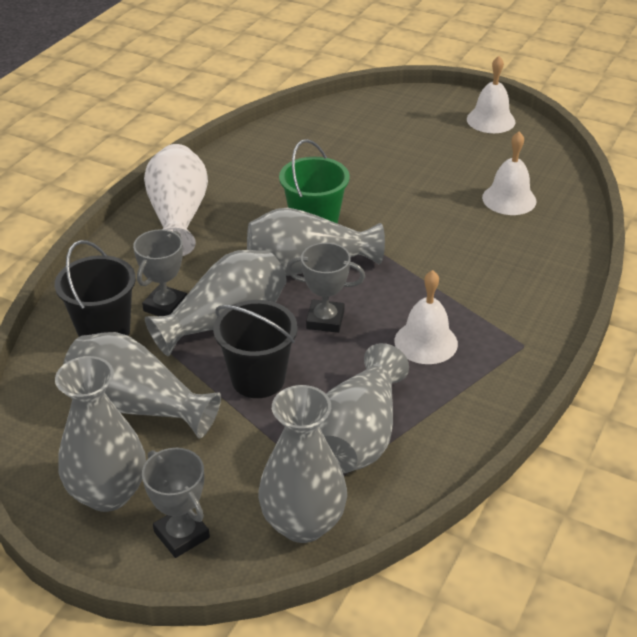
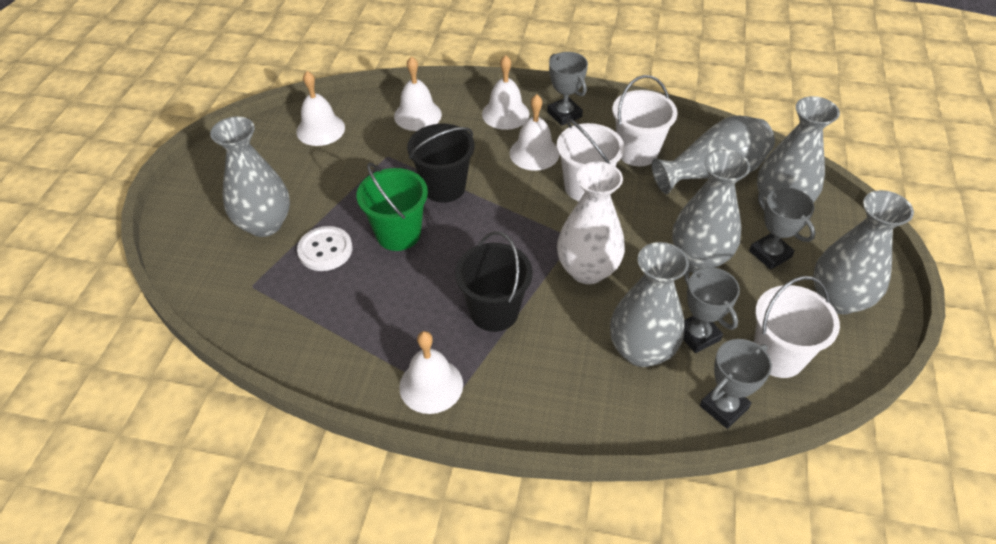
grey trophy: 3 -> 4
white bell: 3 -> 5
white bucket: 0 -> 3
white button: 0 -> 1

